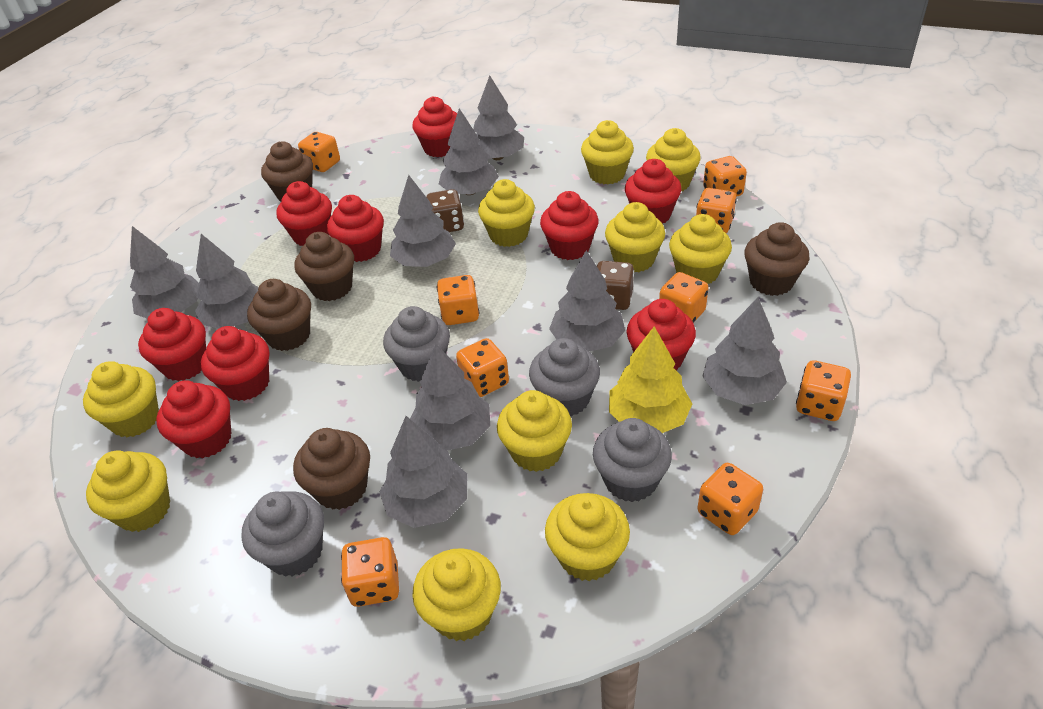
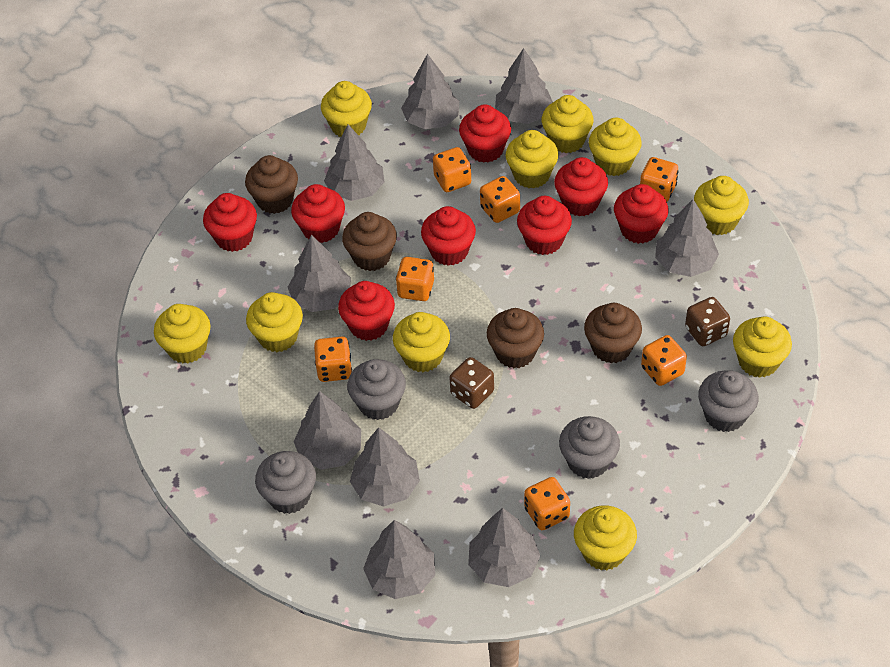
brown cupcake: 5 -> 4
orange dice: 9 -> 7
red cupcake: 9 -> 8
yellow tree: 1 -> 0

